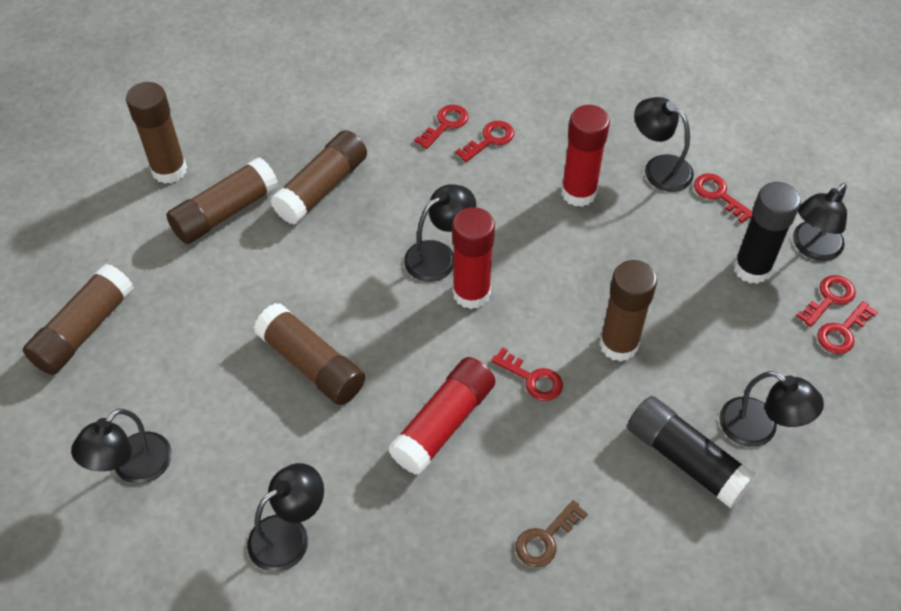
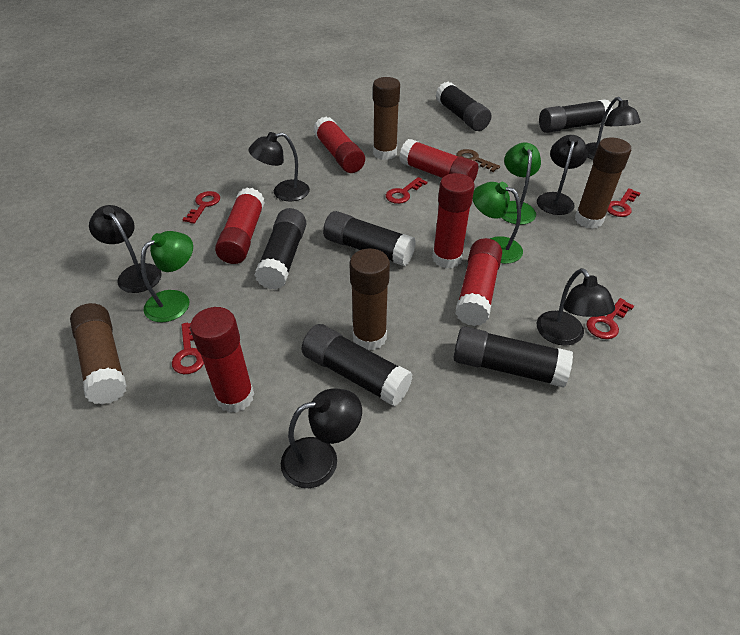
black glue stick: 2 -> 6
brown glue stick: 6 -> 4
green lamp: 0 -> 3
red glue stick: 3 -> 6
red key: 6 -> 5

